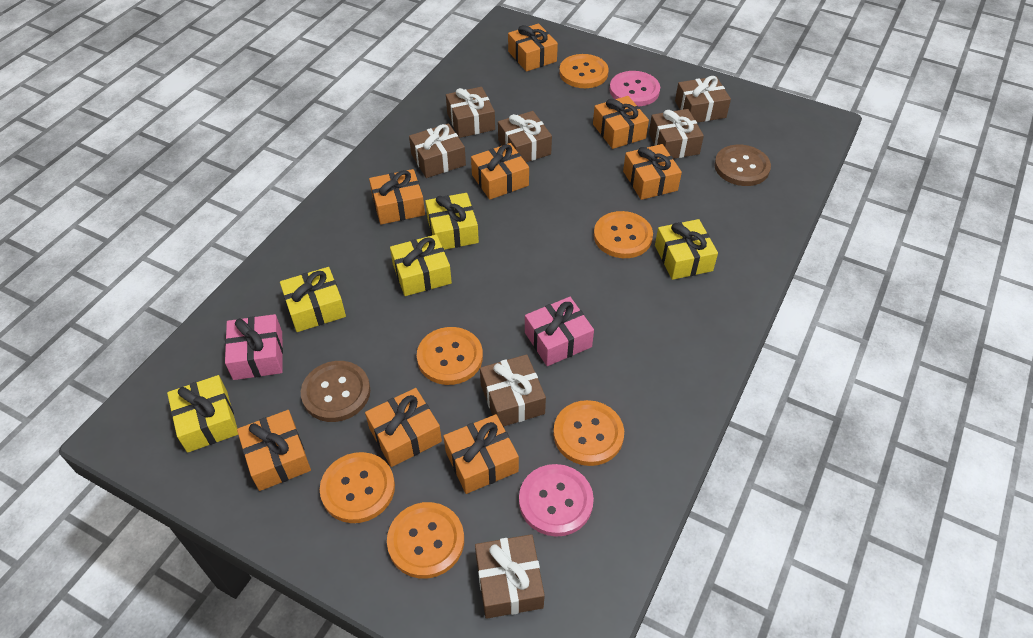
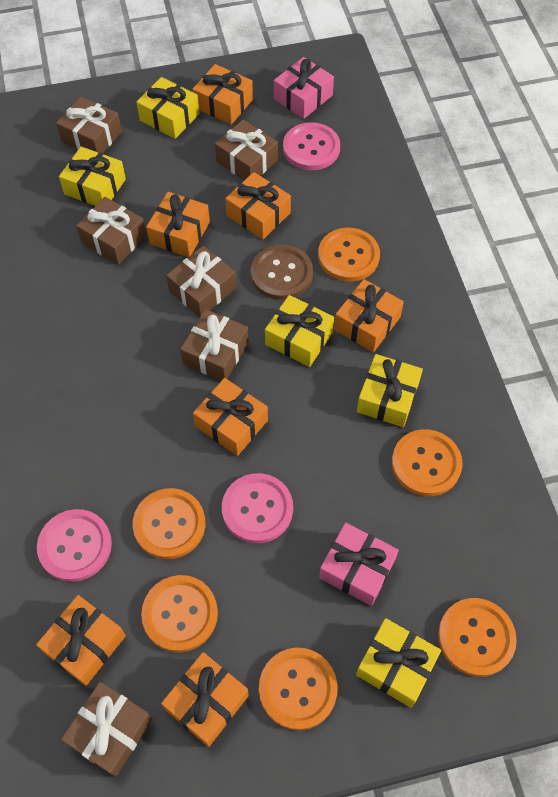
brown button: 2 -> 1
brown gift: 7 -> 6
orange gift: 8 -> 7
pink button: 2 -> 3

